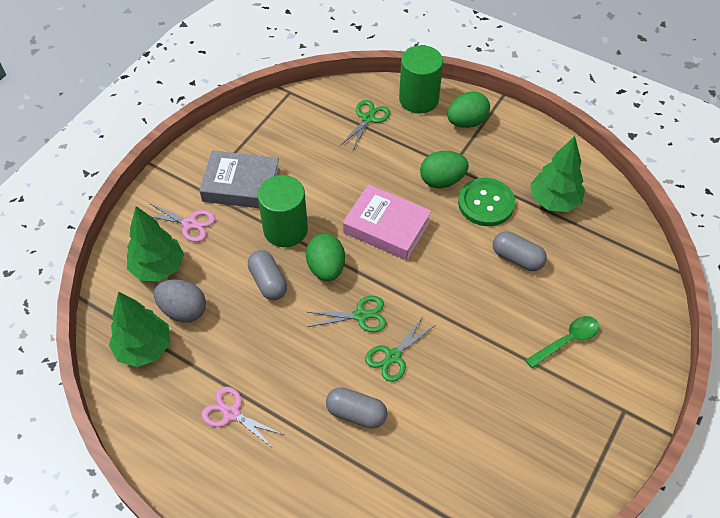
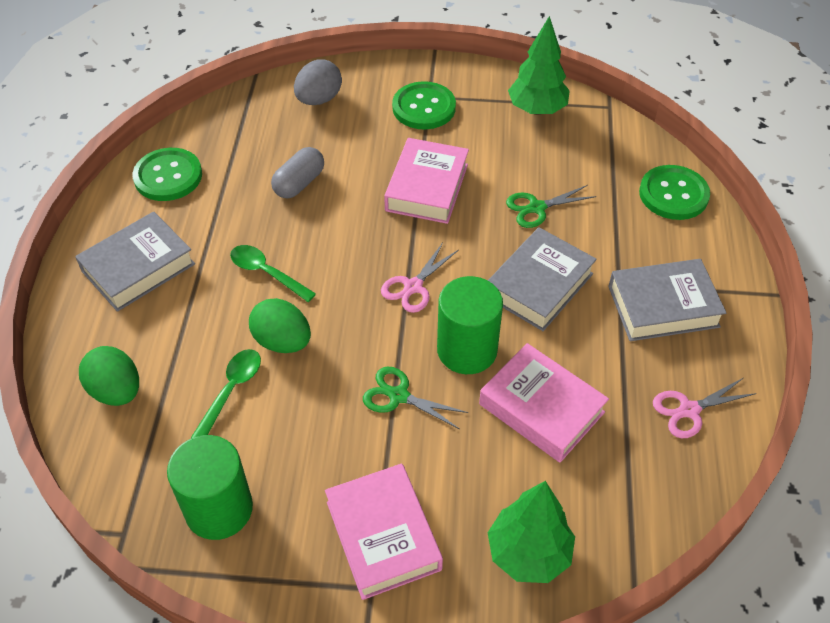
green button: 1 -> 3
green egg: 3 -> 2
green scissors: 3 -> 2
green spoon: 1 -> 2
green tree: 3 -> 2
grey book: 1 -> 3
grey capsule: 3 -> 1
pink book: 1 -> 3

